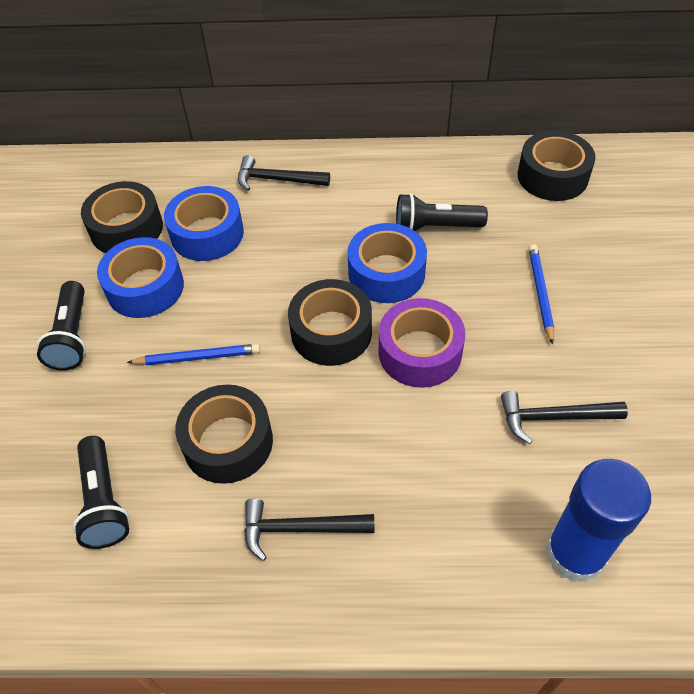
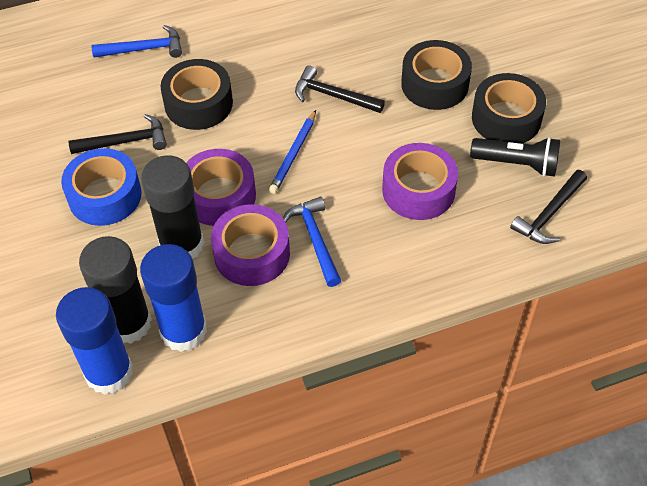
black flashlight: 3 -> 1
black glue stick: 0 -> 2
black tape: 4 -> 3
blue glue stick: 1 -> 2
blue hammer: 0 -> 2
blue pencil: 2 -> 1
blue tape: 3 -> 1
purple tape: 1 -> 3

